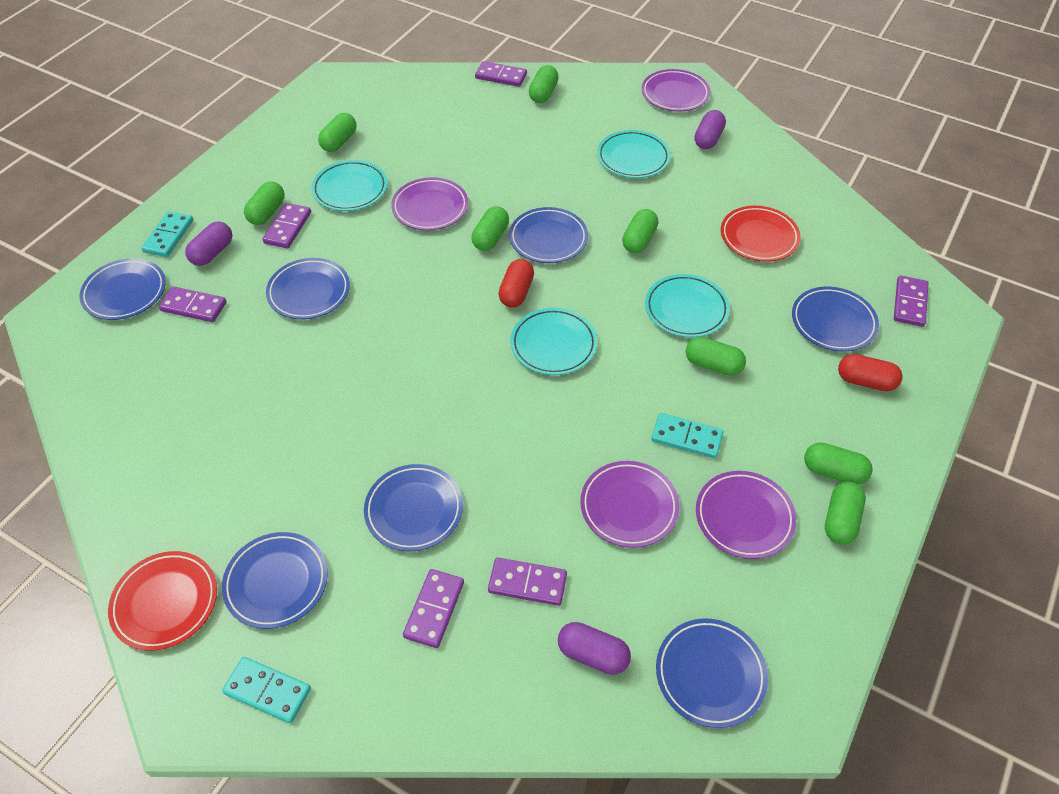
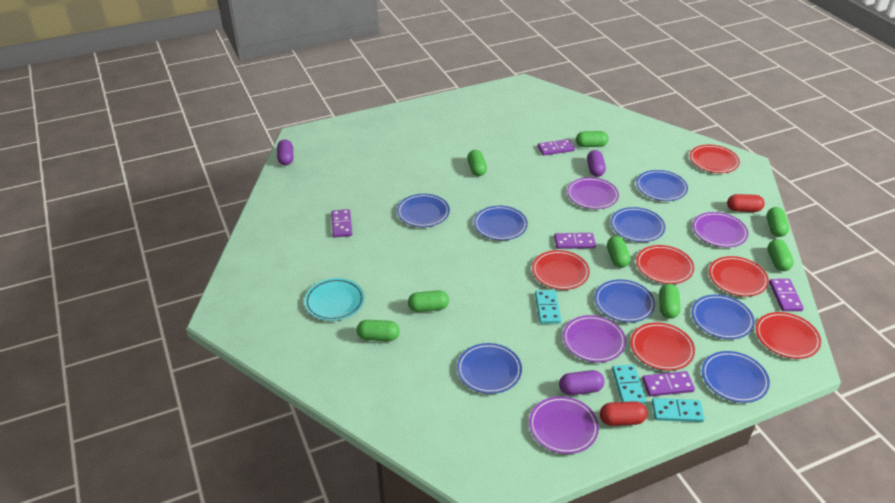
blue plate: 7 -> 8
purple domino: 6 -> 5
red plate: 2 -> 6
turquoise plate: 4 -> 1

